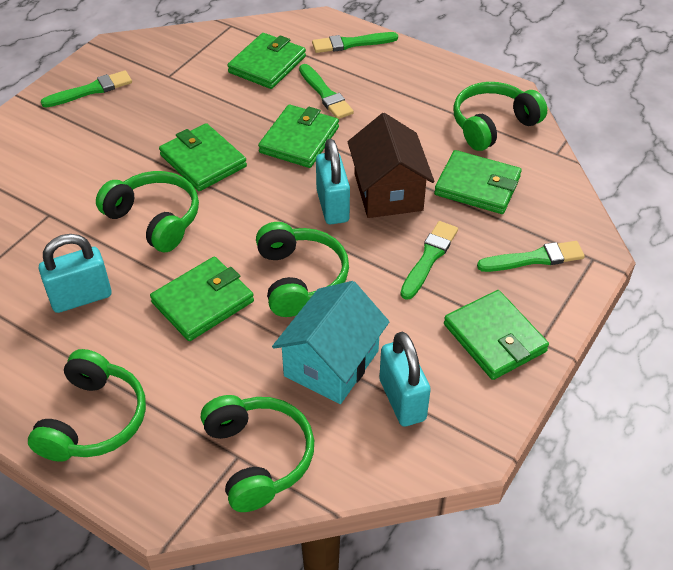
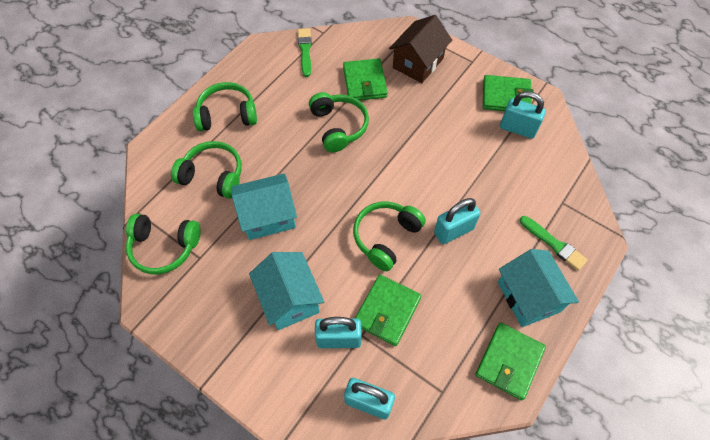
green brush: 5 -> 2
green wallet: 6 -> 4
turquoise house: 1 -> 3
turquoise padlock: 3 -> 4

